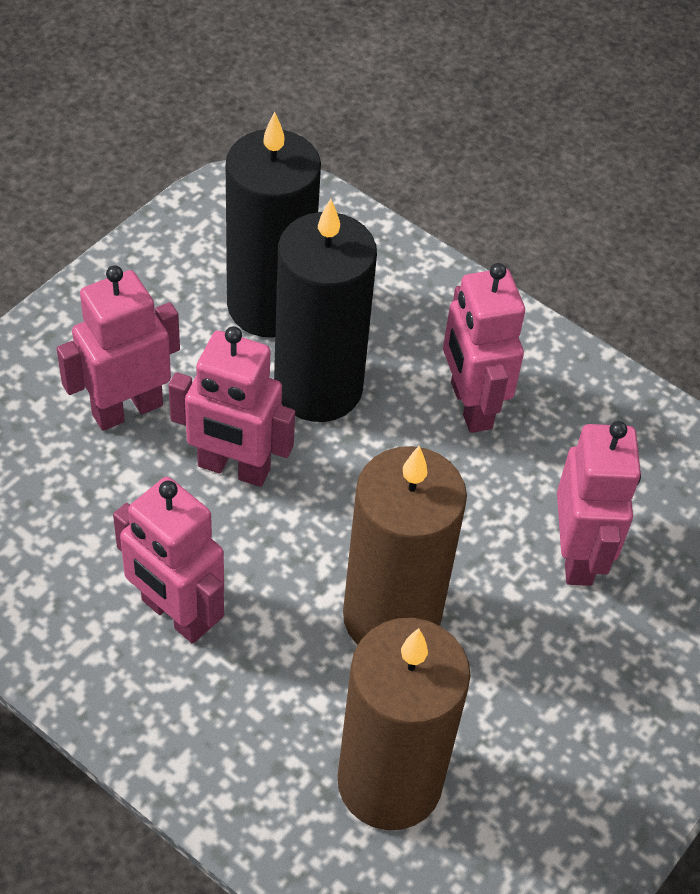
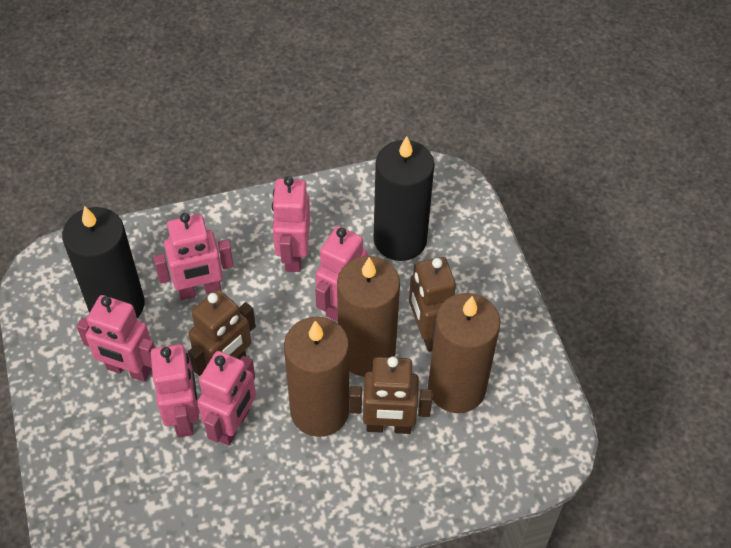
brown candle: 2 -> 3
brown robot: 0 -> 3
pink robot: 5 -> 6

